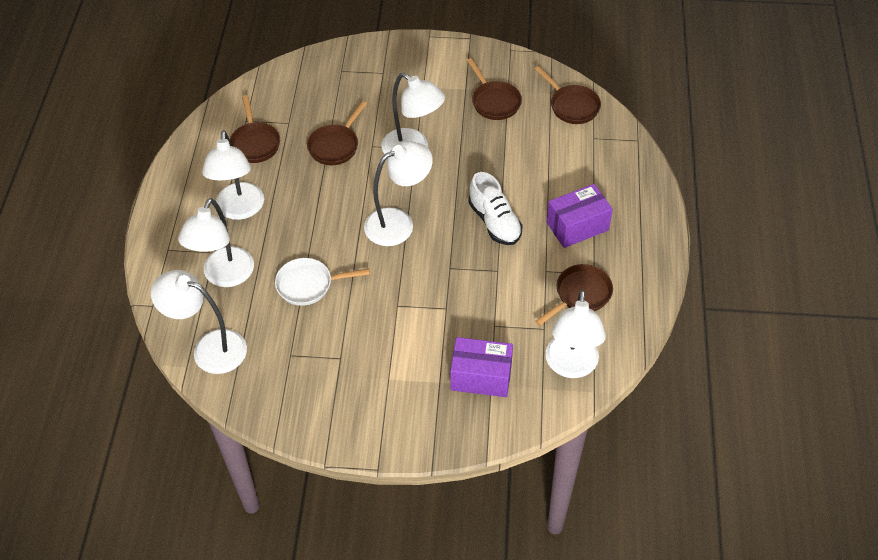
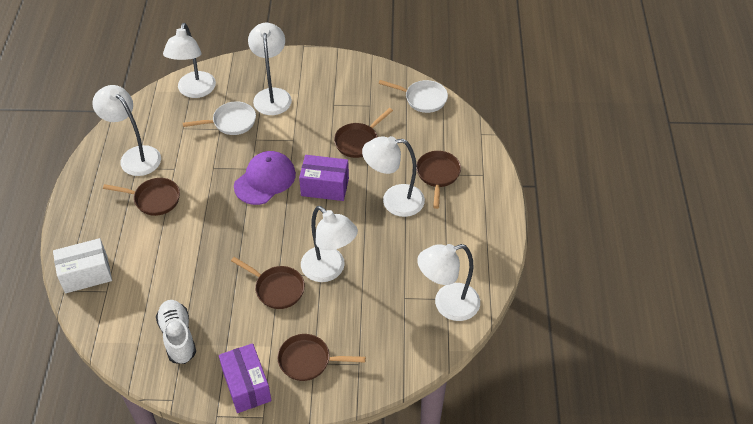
purple cap: 0 -> 1
white box: 0 -> 1
white pan: 1 -> 2

